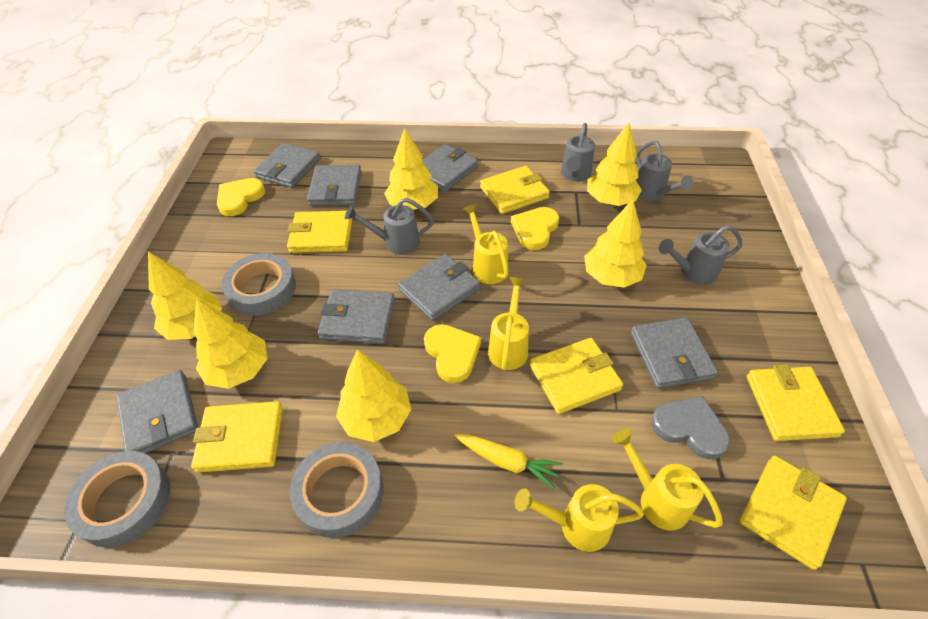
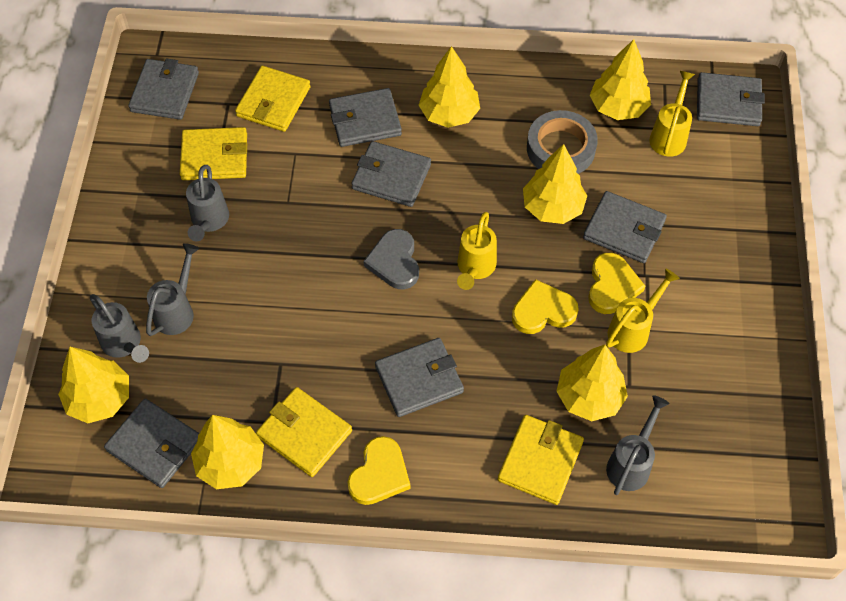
grey tape: 3 -> 1
yellow carrot: 1 -> 0
yellow wallet: 6 -> 4
yellow watering can: 4 -> 3

